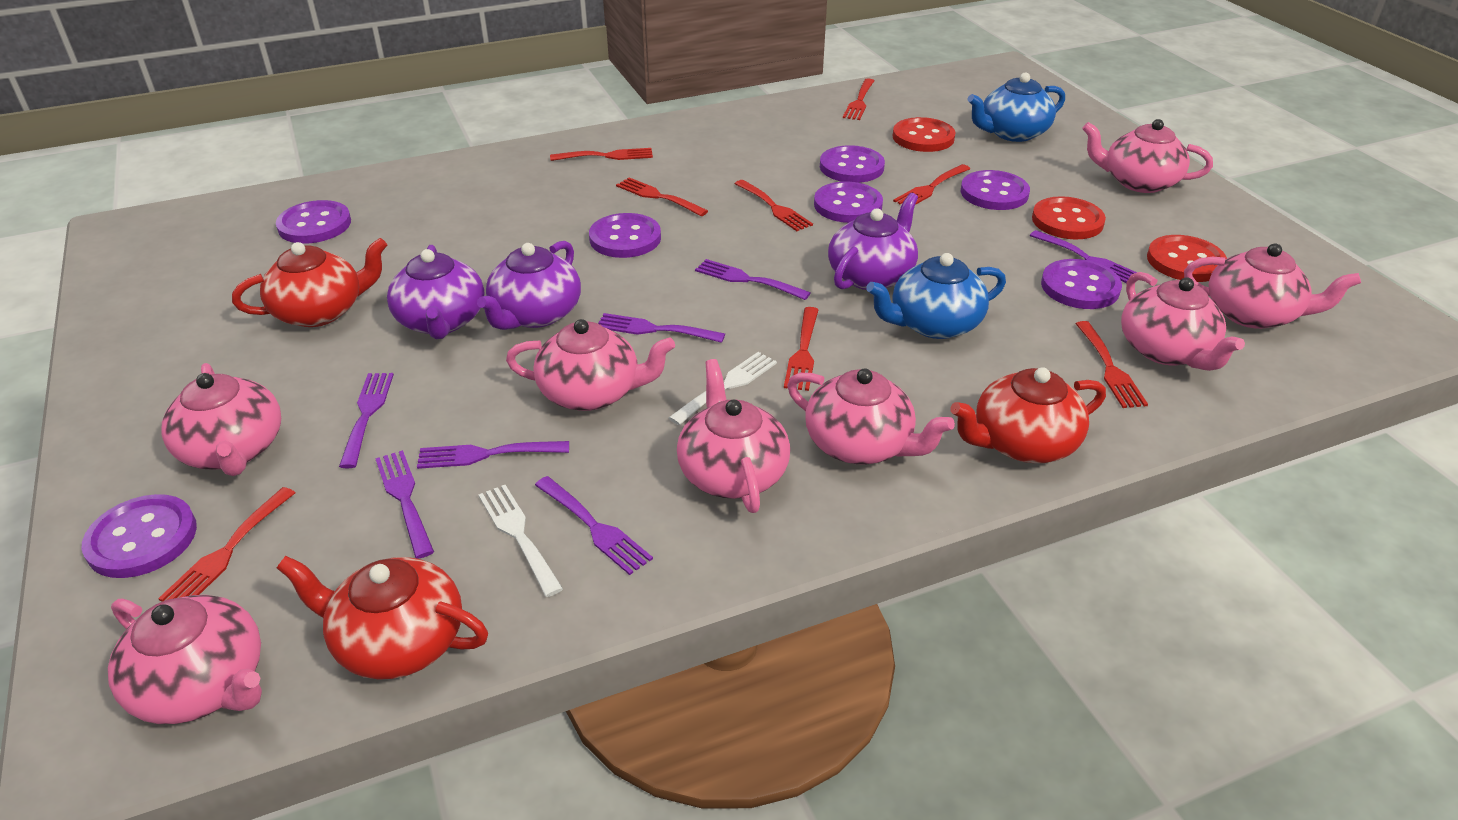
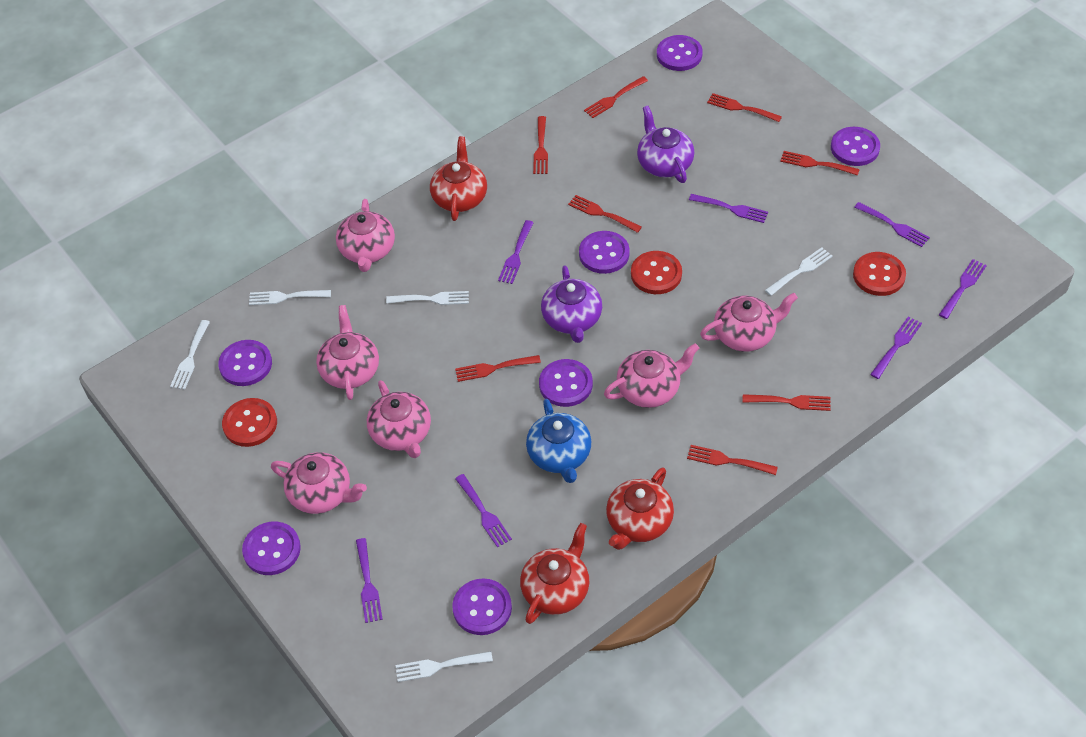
blue teapot: 2 -> 1
pink teapot: 8 -> 6
purple teapot: 3 -> 2
white fork: 2 -> 5

